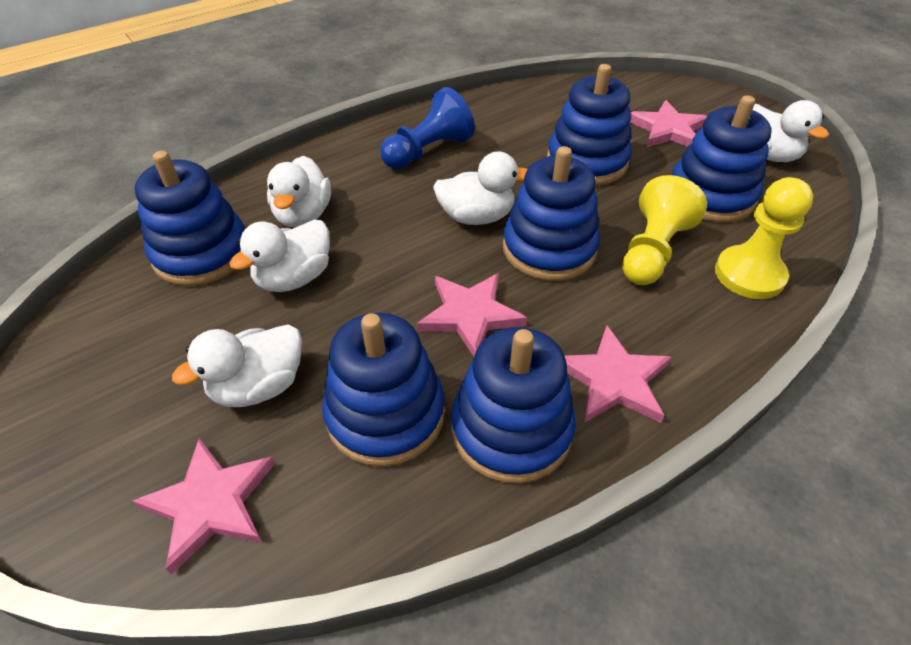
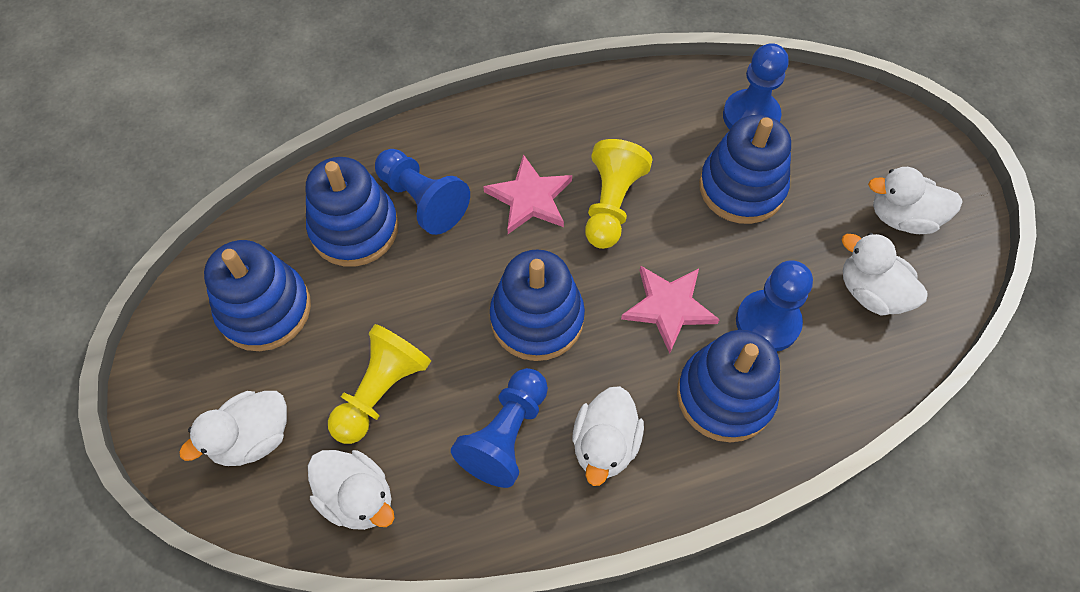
blue pawn: 1 -> 4
blue stacking toy: 6 -> 5
pink star: 4 -> 2

